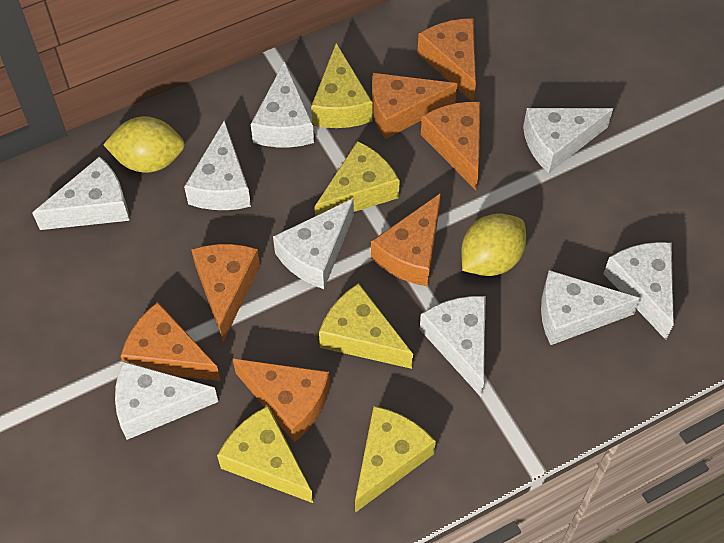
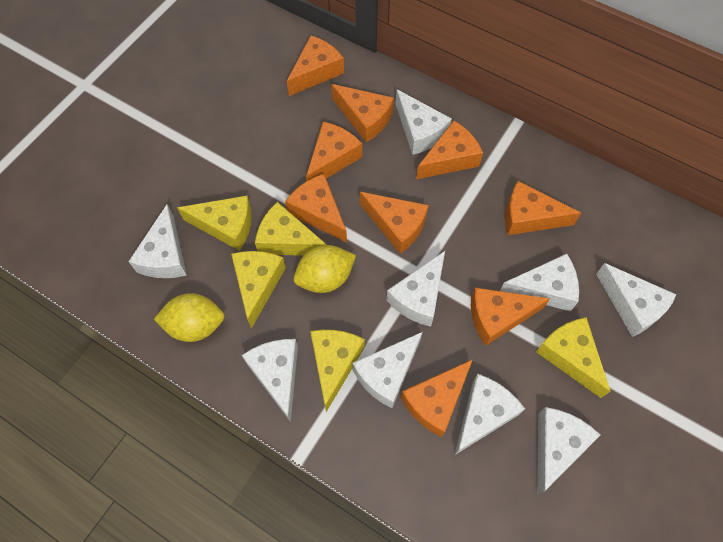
orange cheese: 7 -> 9

